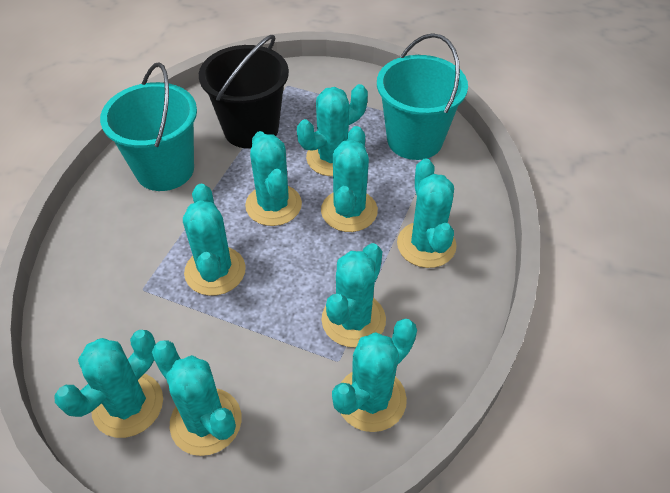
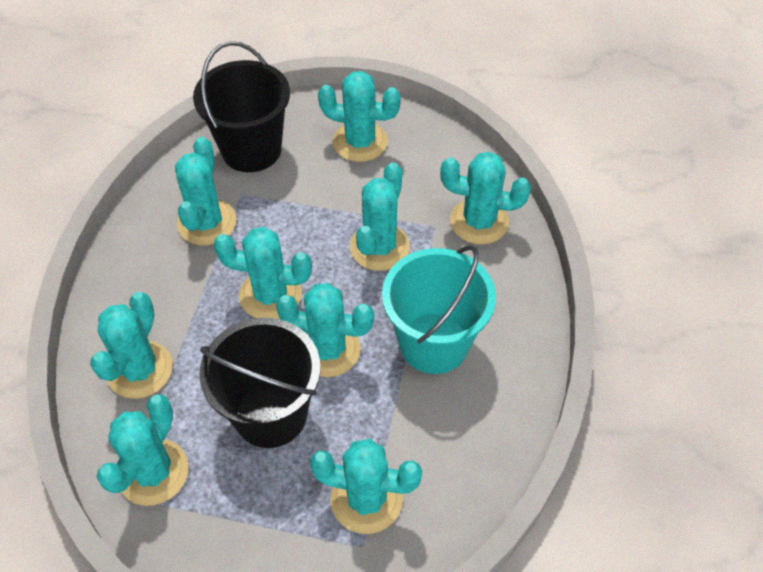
black bucket: 1 -> 2
turquoise bucket: 2 -> 1

